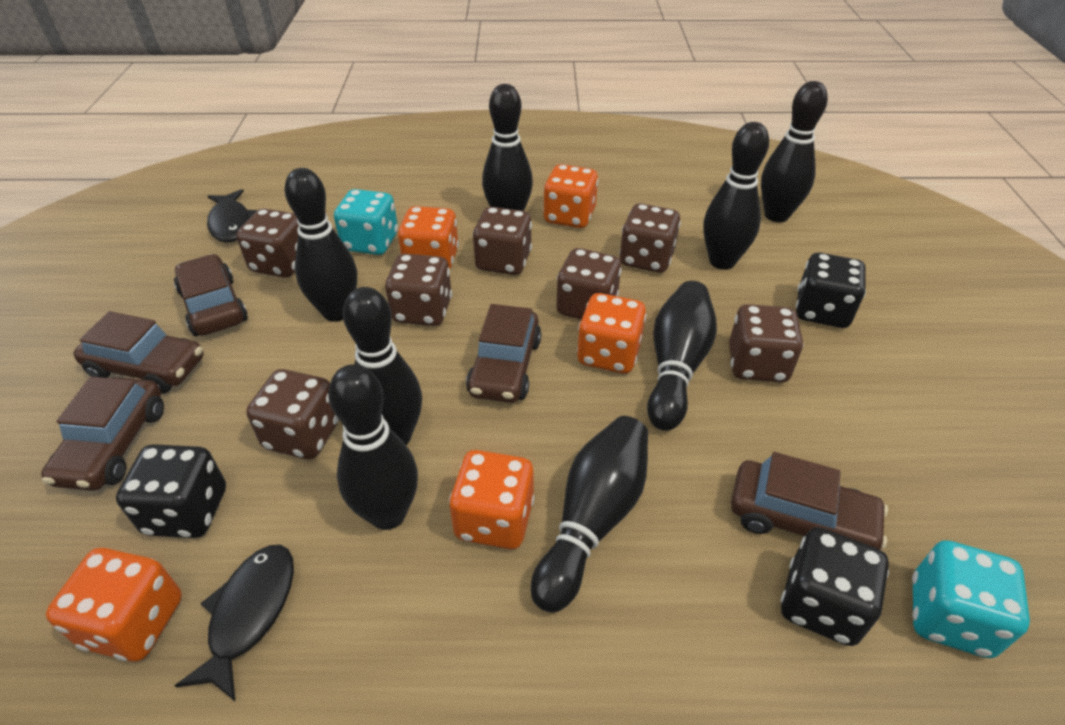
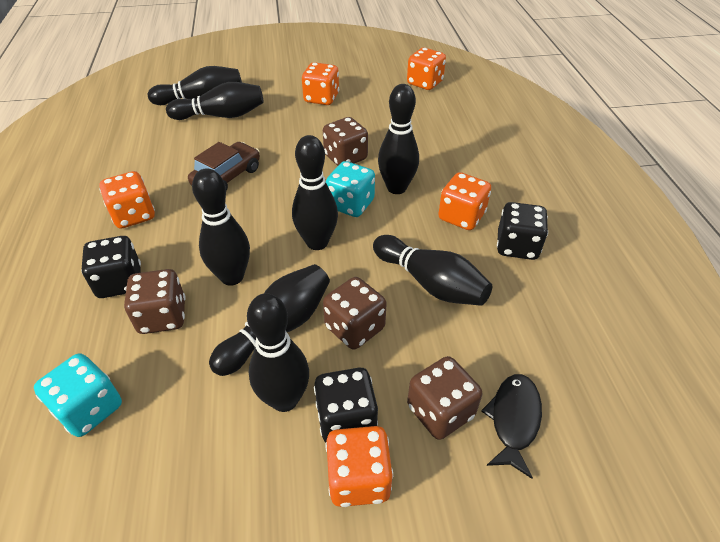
black fish: 2 -> 1
brown car: 5 -> 1
brown dice: 7 -> 4

